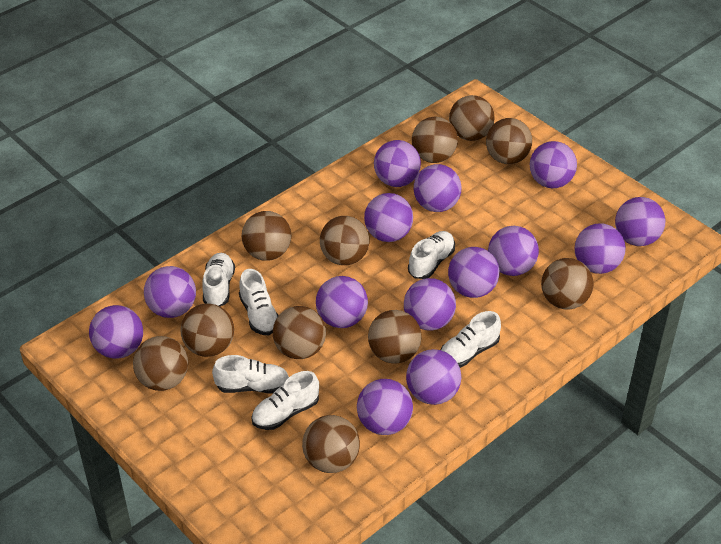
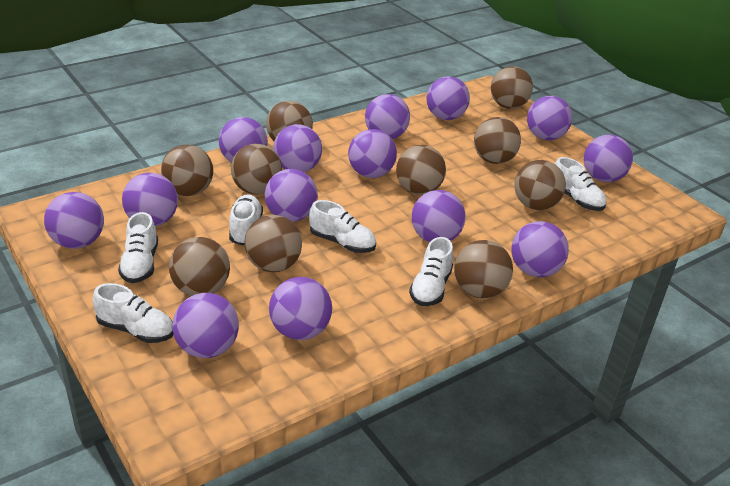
brown ball: 11 -> 10

